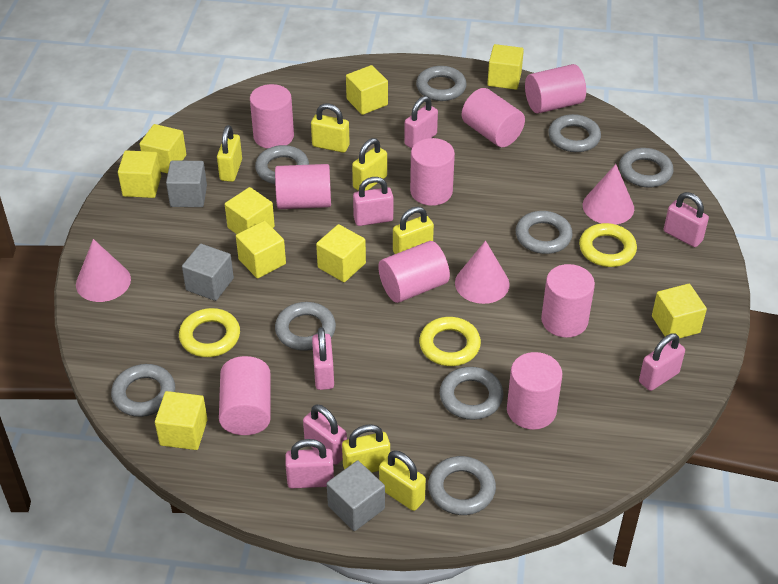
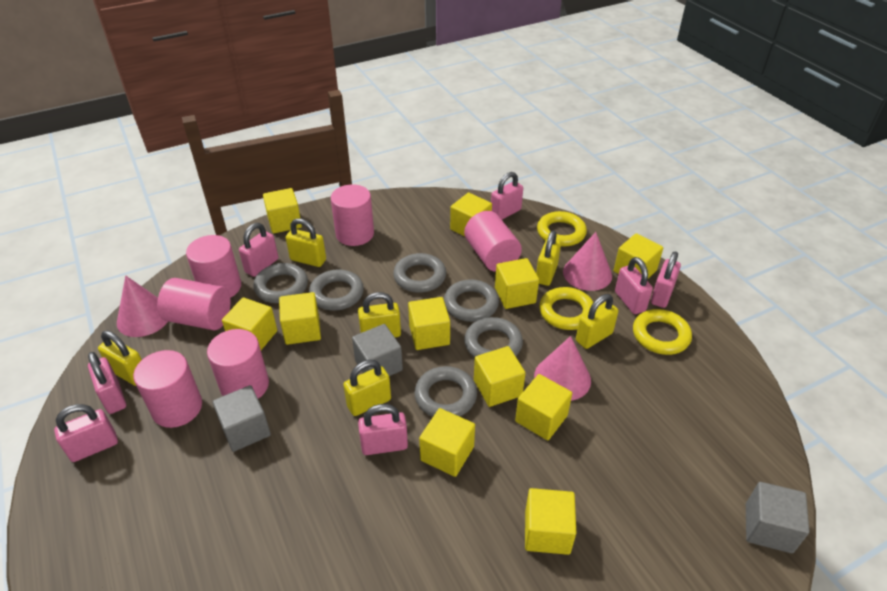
grey ring: 9 -> 6
pink cylinder: 9 -> 6
yellow cube: 9 -> 11

